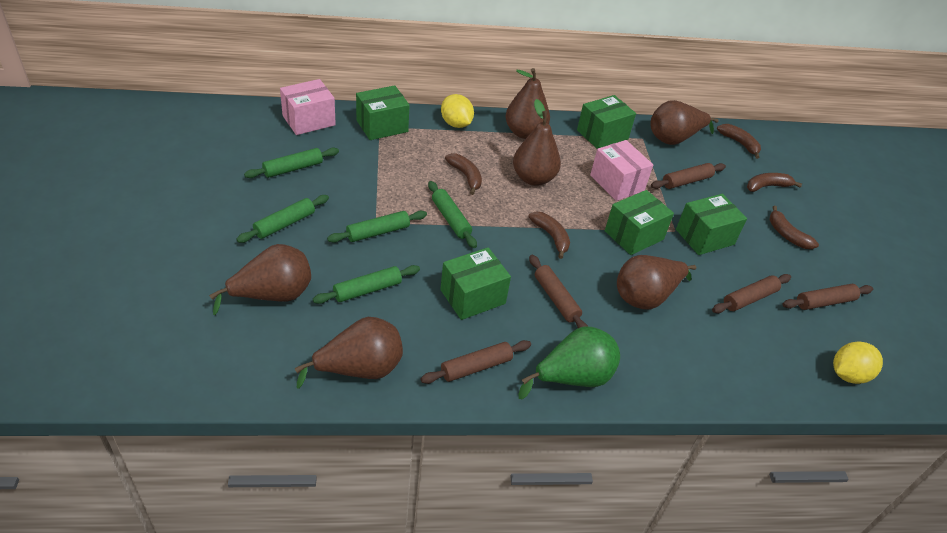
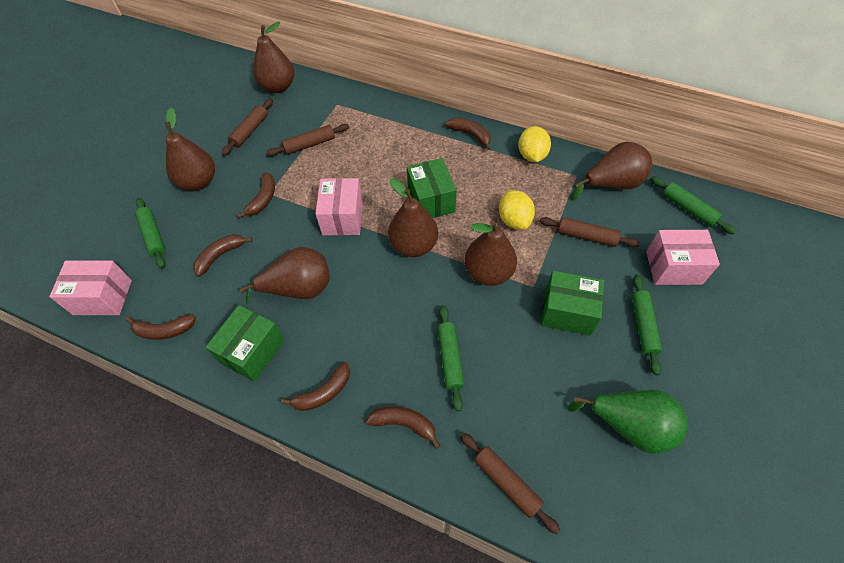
brown banana: 5 -> 6
brown rolling pin: 5 -> 4
green box: 5 -> 3
green rolling pin: 5 -> 4
pink box: 2 -> 3

